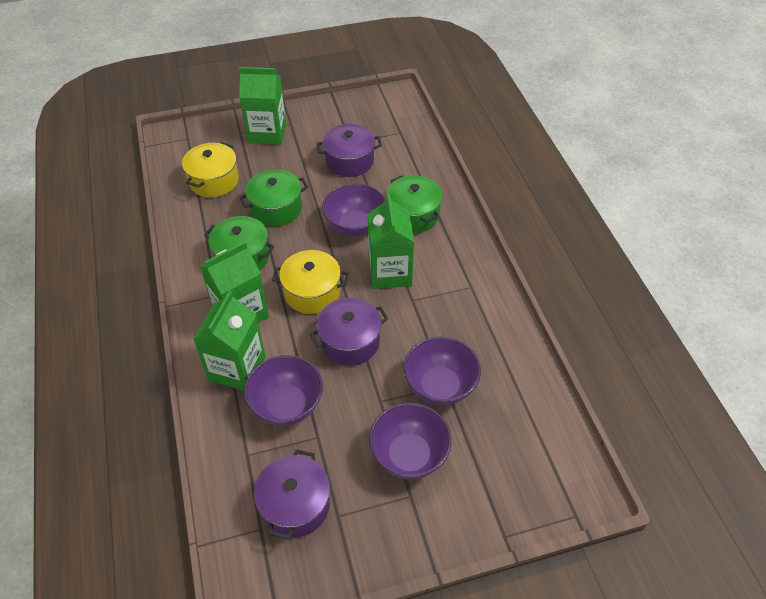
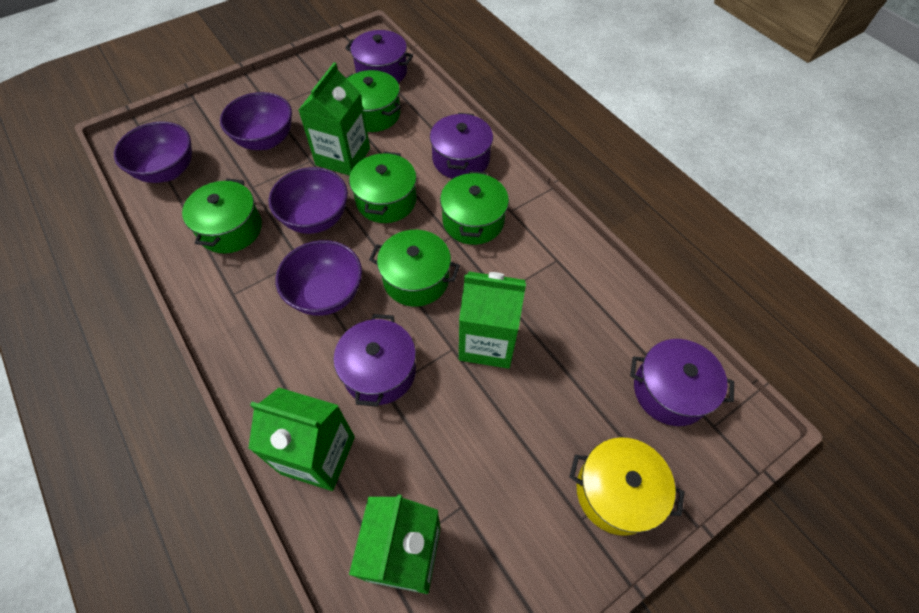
green pot: 3 -> 5
purple pot: 3 -> 4
yellow pot: 2 -> 1

